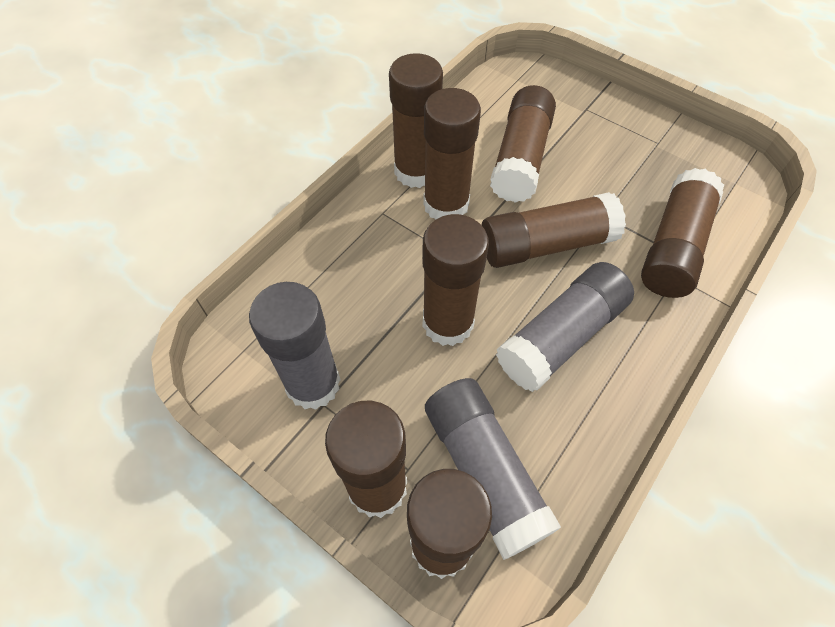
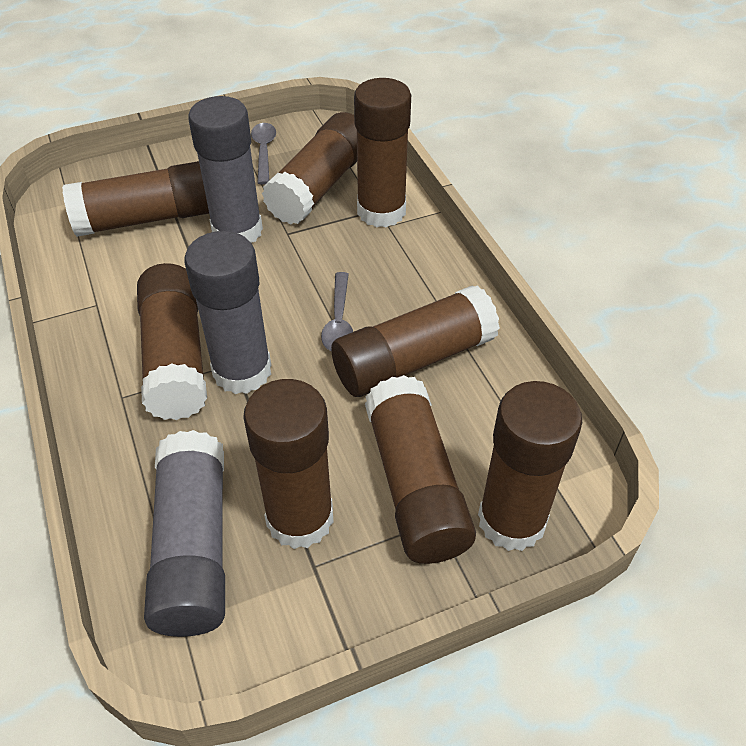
grey spoon: 0 -> 2

